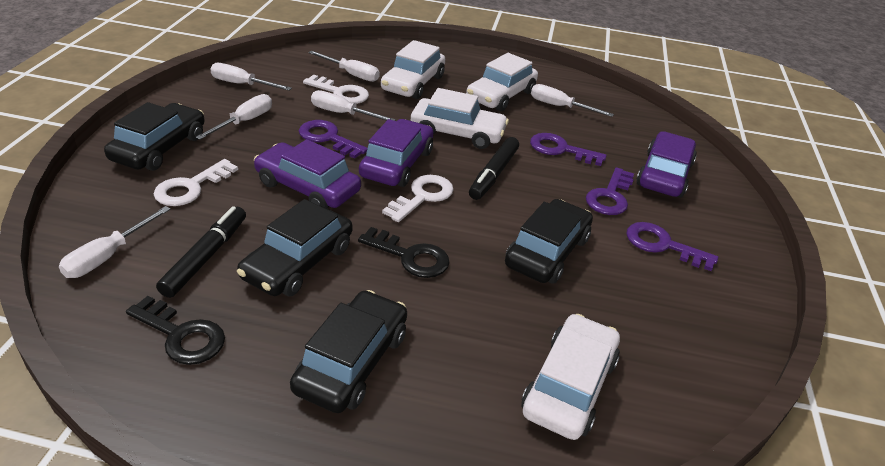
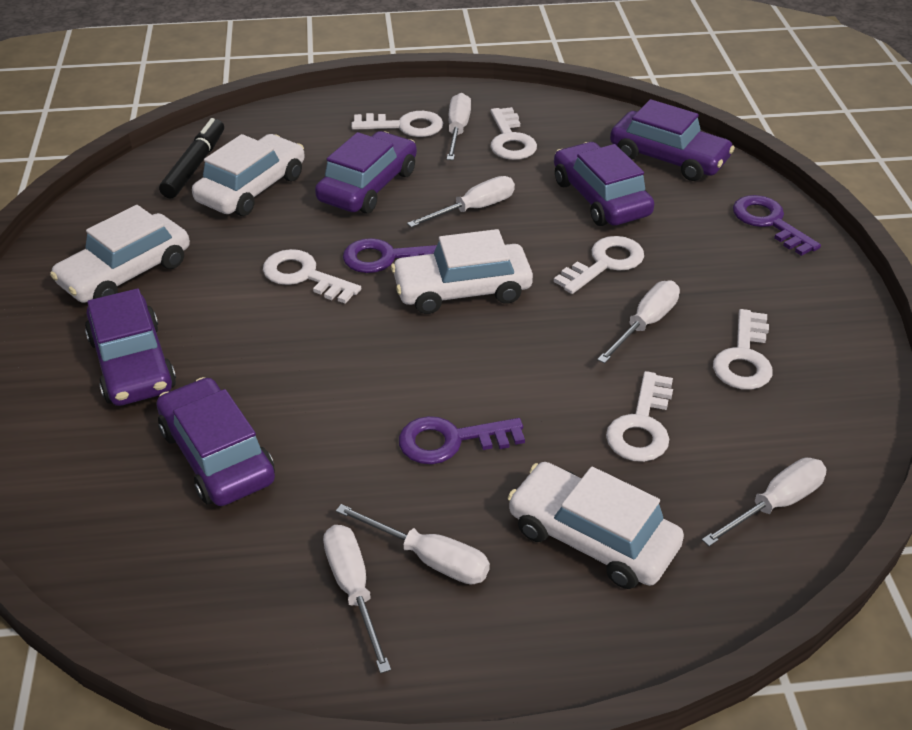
black car: 4 -> 0
black key: 2 -> 0
black marker: 2 -> 1
purple car: 3 -> 5
purple key: 4 -> 3
white key: 3 -> 6

